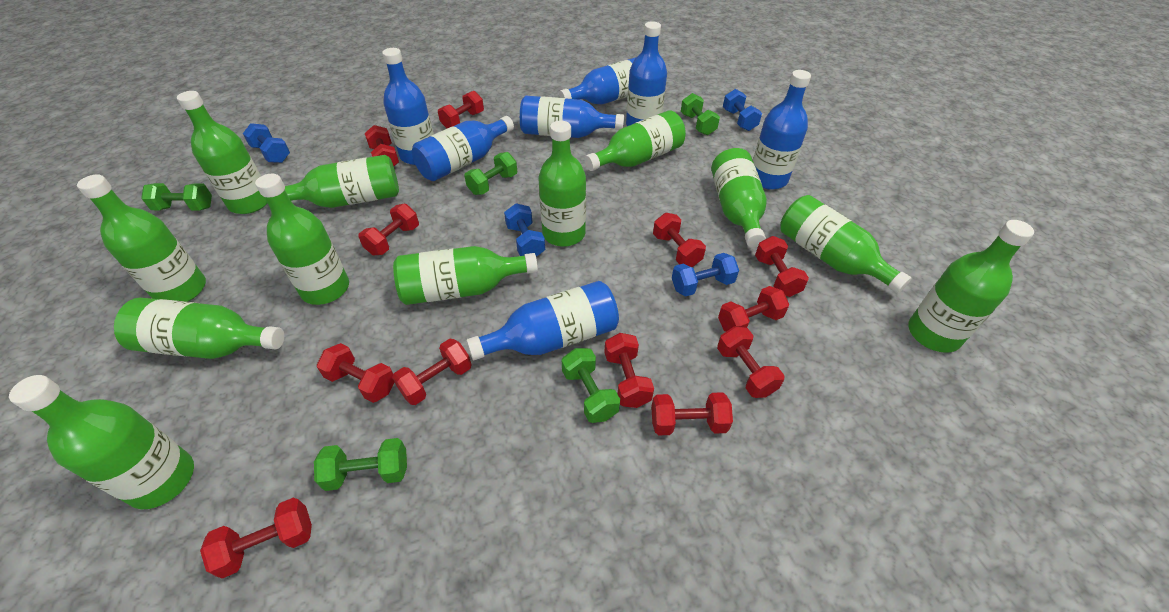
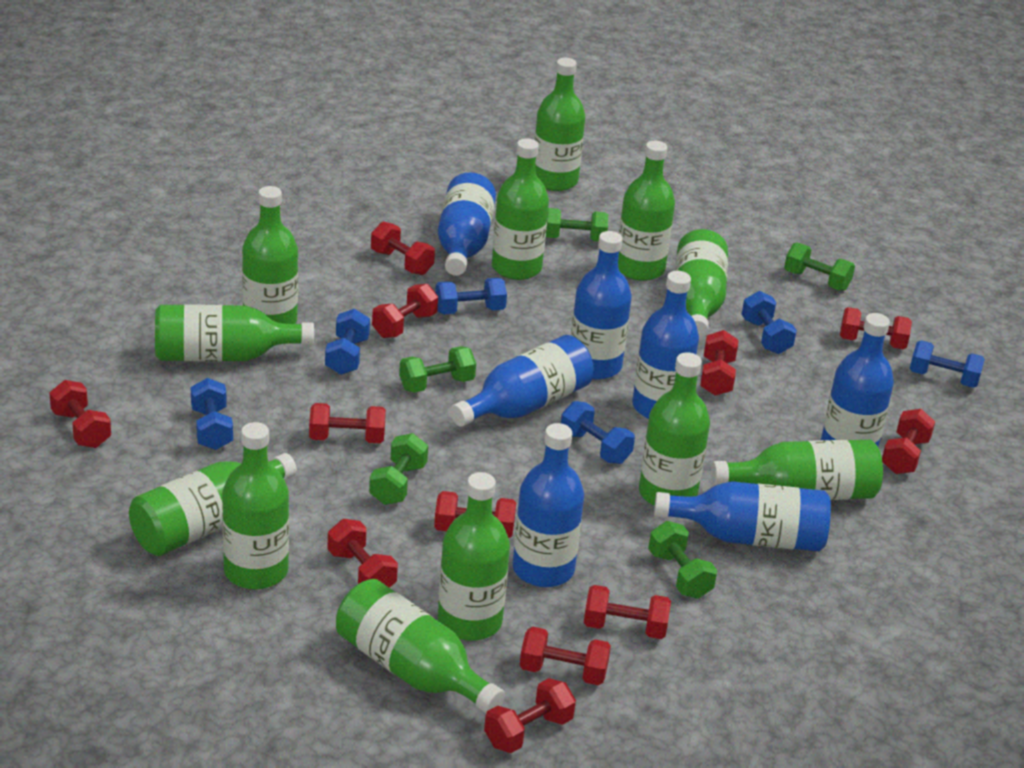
blue dumbbell: 4 -> 6

